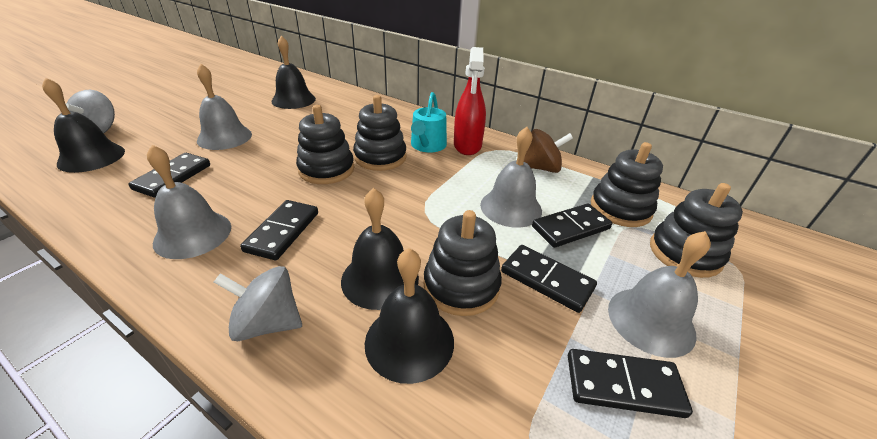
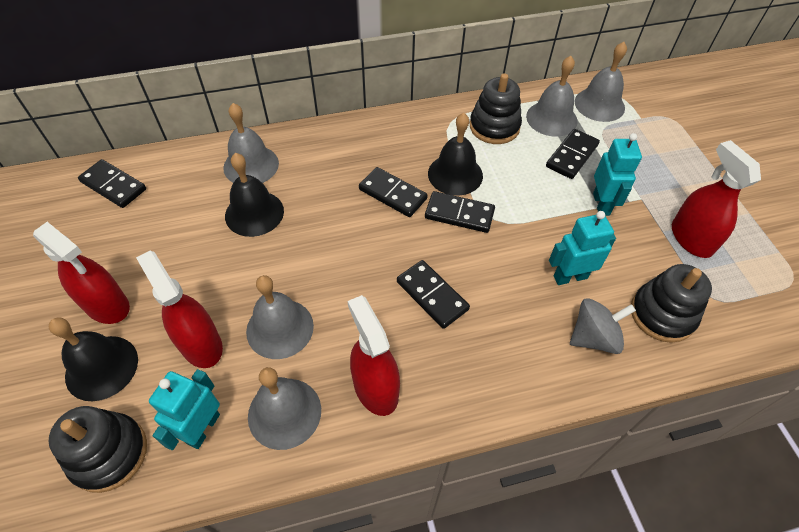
black bell: 4 -> 3
black stacking toy: 5 -> 3
brown spinning top: 1 -> 0
grey bell: 4 -> 5
grey spinning top: 2 -> 1
red spray bottle: 1 -> 4
turquoise robot: 0 -> 3
turquoise watering can: 1 -> 0

